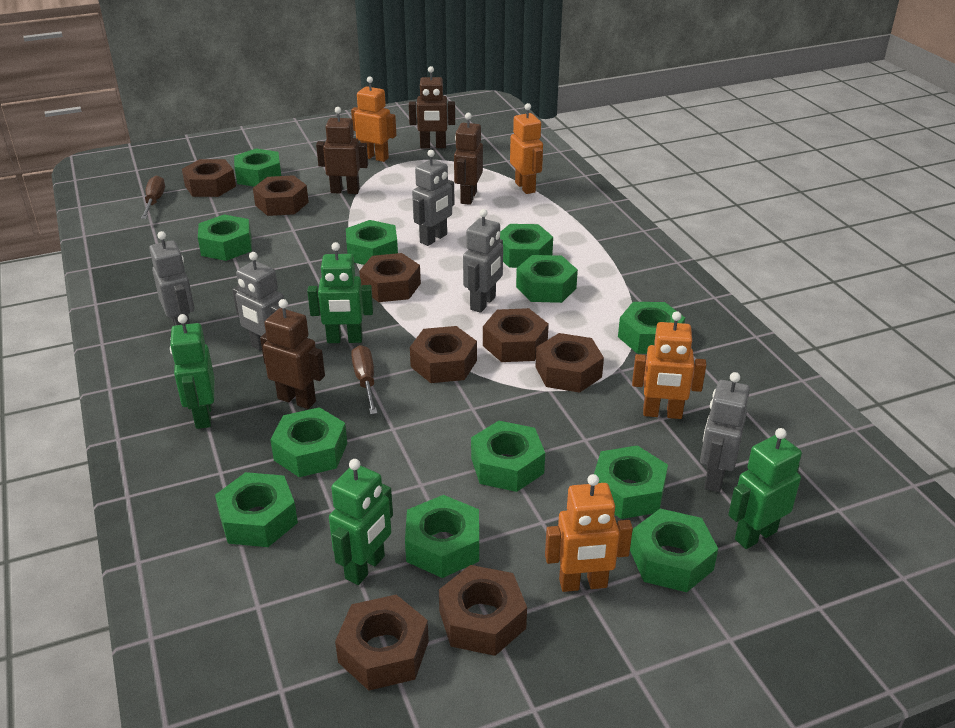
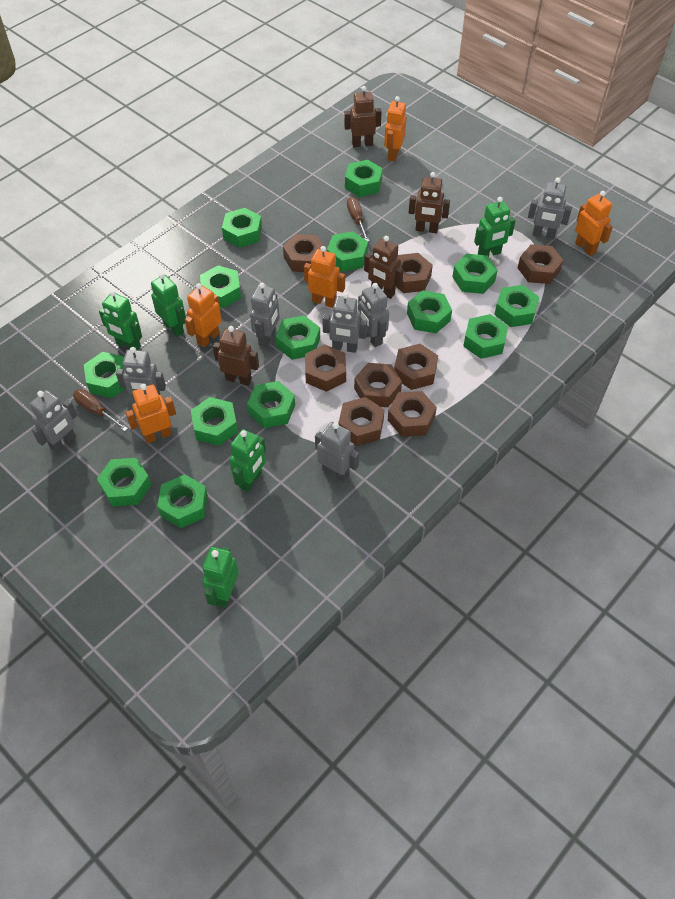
green nut: 12 -> 14
green robot: 4 -> 5
grey robot: 5 -> 7
orange robot: 4 -> 5

